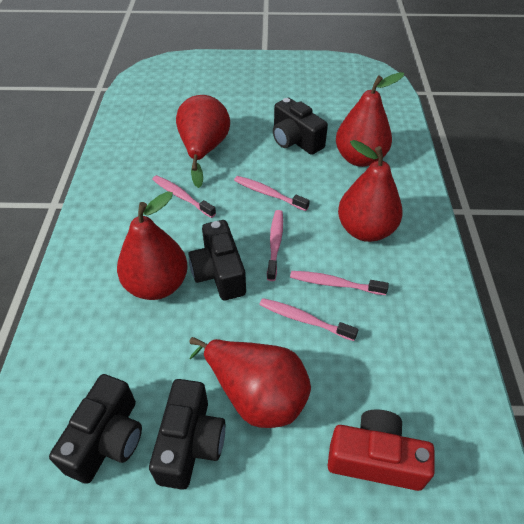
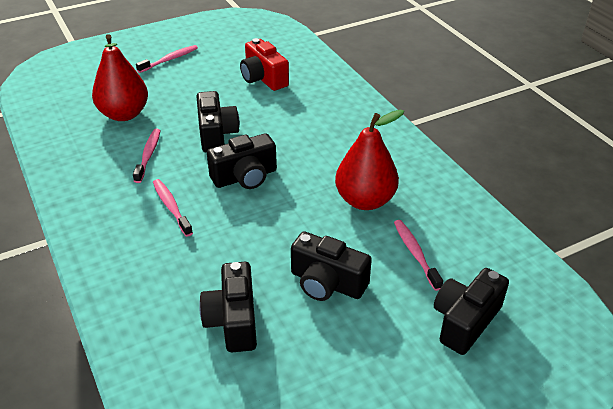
black camera: 4 -> 5
pink toothbrush: 5 -> 4
red pear: 5 -> 2

